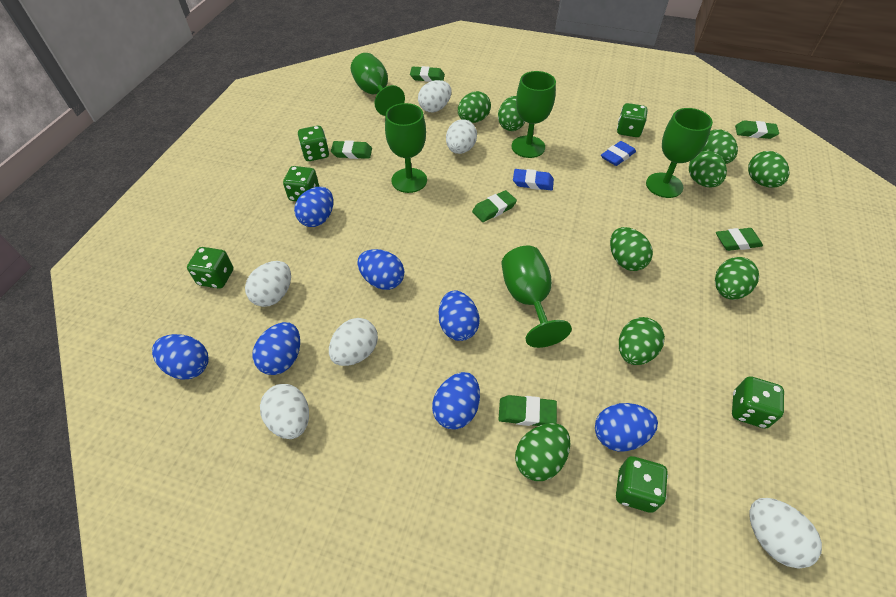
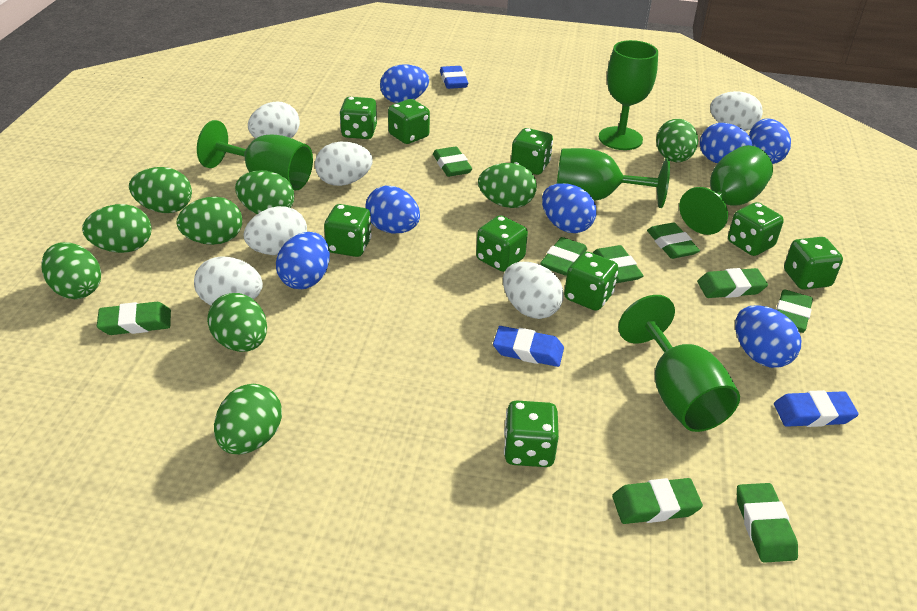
blue eraser: 2 -> 3
green dice: 6 -> 9
green eraser: 6 -> 9

